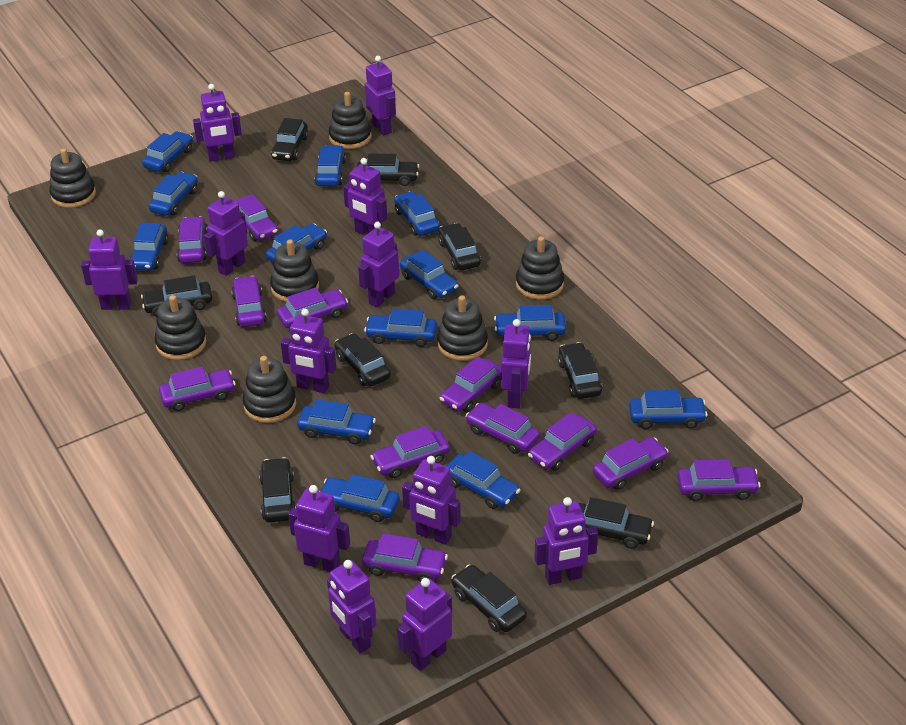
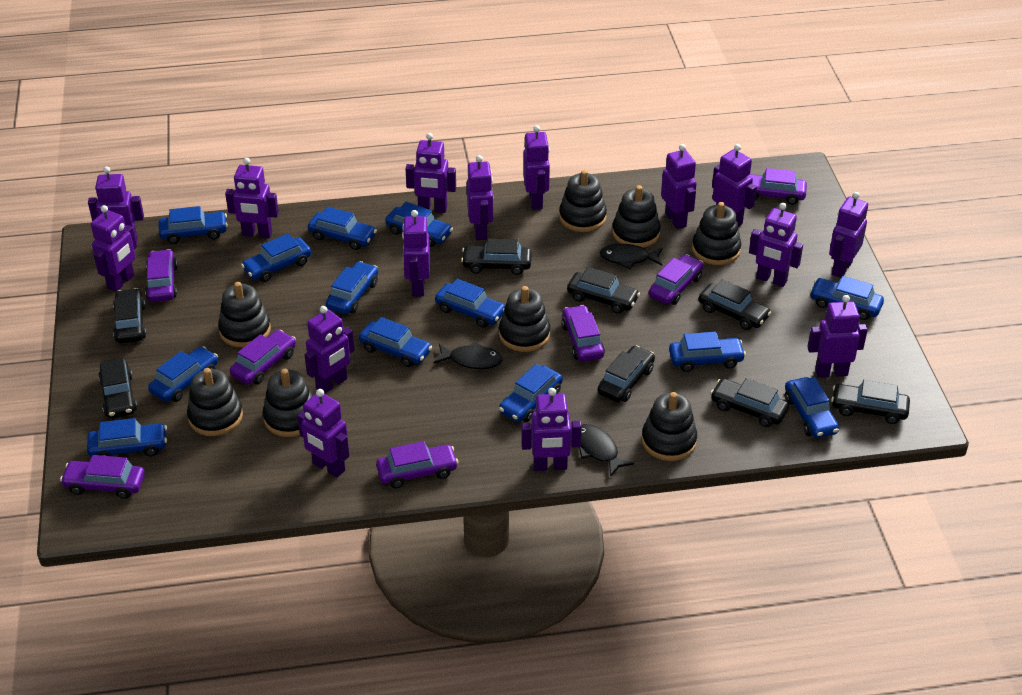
black car: 9 -> 8
black fish: 0 -> 3
black stacking toy: 7 -> 8
purple car: 12 -> 7
purple robot: 13 -> 15

